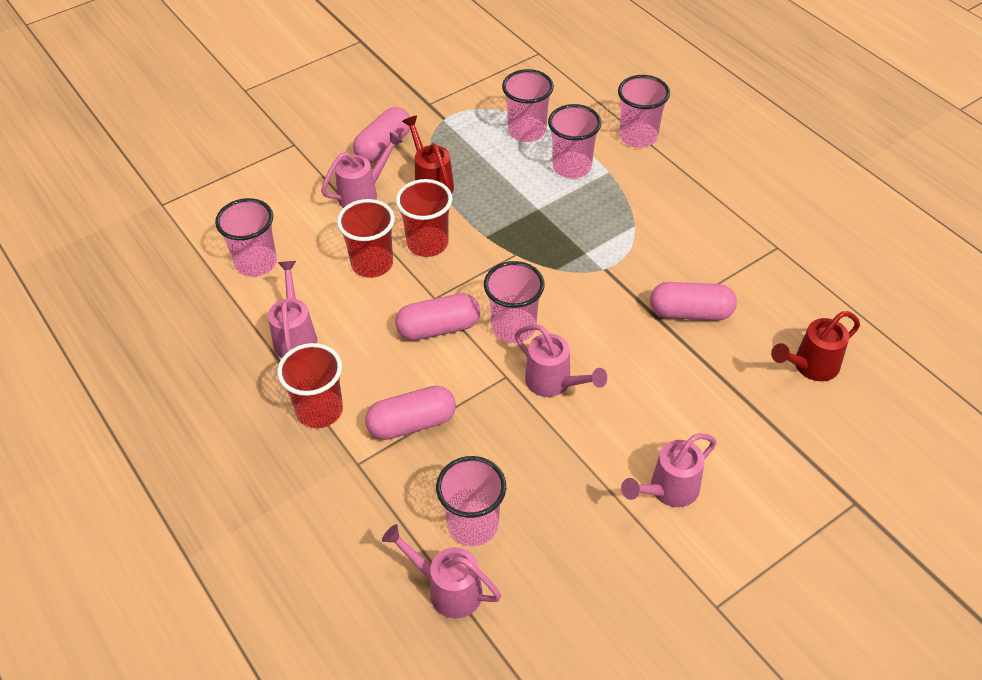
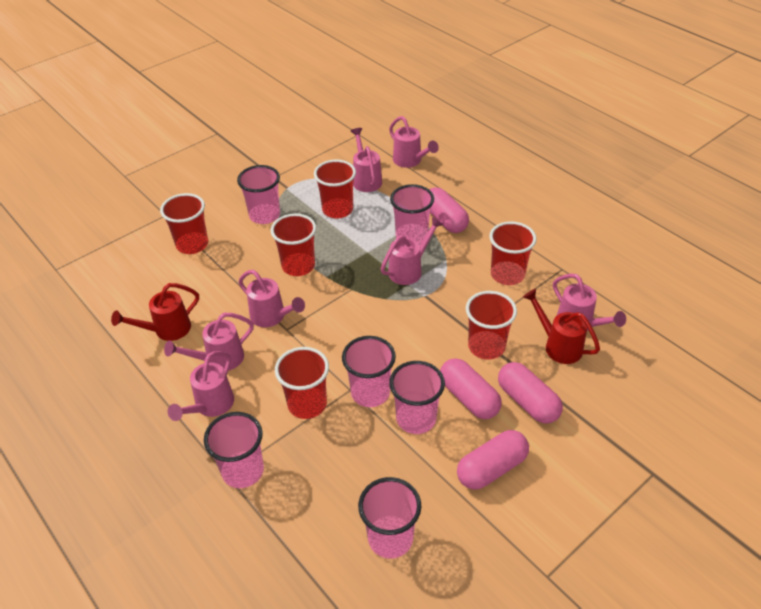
pink watering can: 5 -> 7
red cup: 3 -> 6

